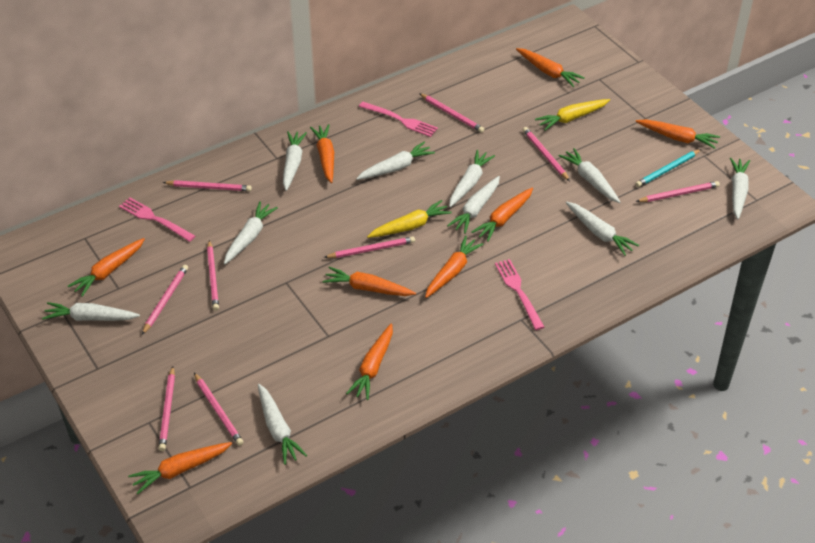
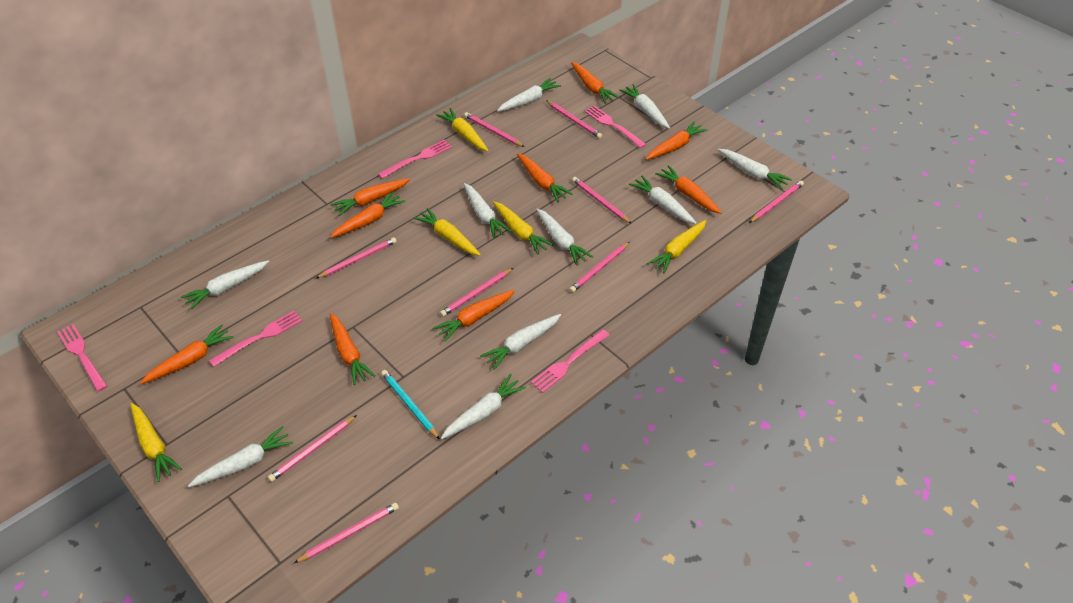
pink fork: 3 -> 5
yellow carrot: 2 -> 5

